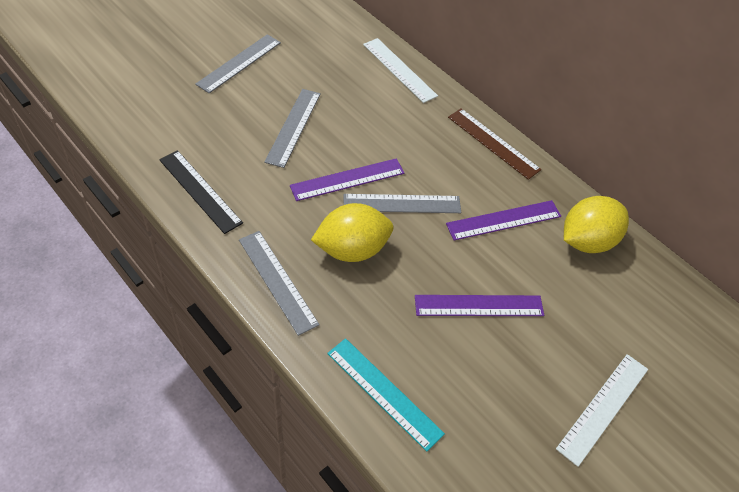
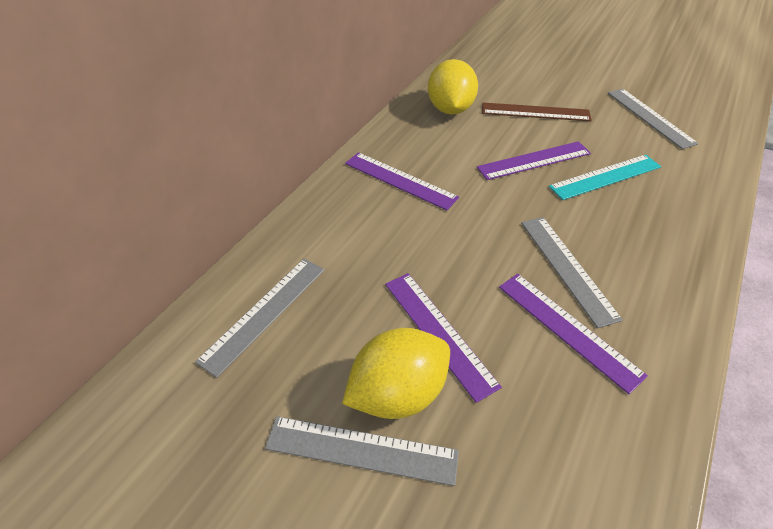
black ruler: 1 -> 0
purple ruler: 3 -> 4
white ruler: 2 -> 0

